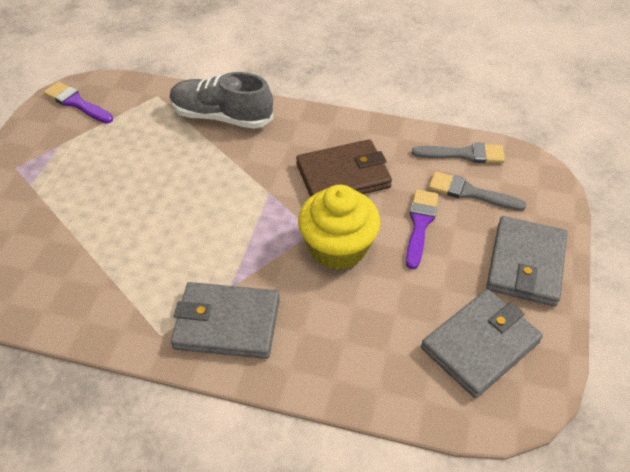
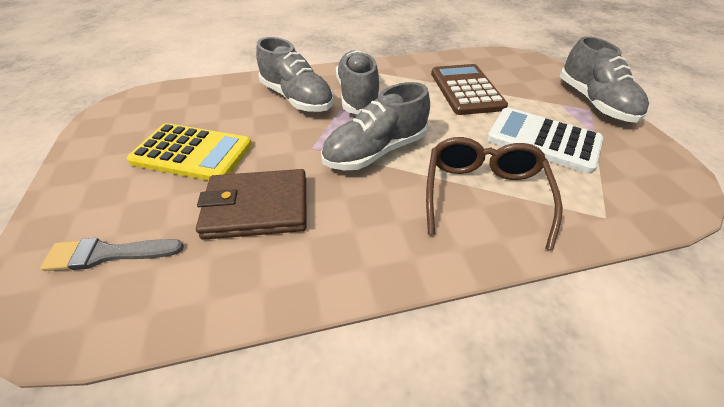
brown calculator: 0 -> 1
brown glasses: 0 -> 1
grey brush: 2 -> 1
grey shoe: 1 -> 4
grey wallet: 3 -> 0
purple brush: 2 -> 0
white calculator: 0 -> 1
yellow calculator: 0 -> 1
yellow cupcake: 1 -> 0

